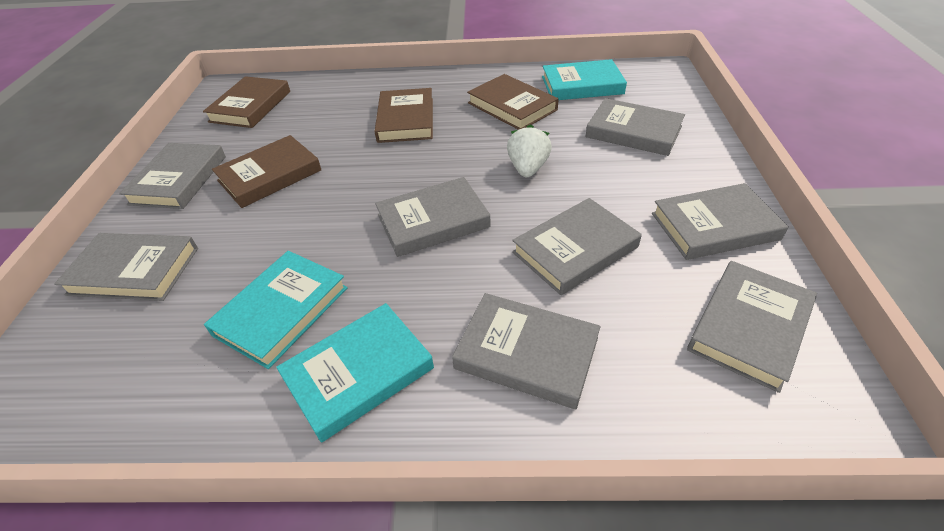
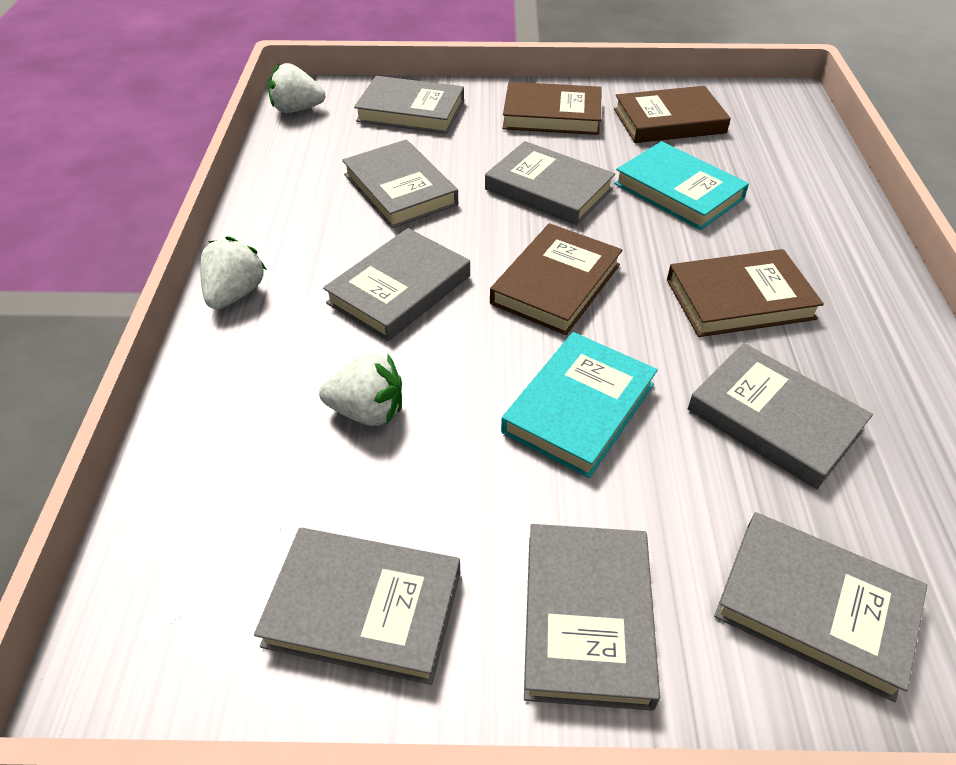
turquoise book: 3 -> 2
white strawberry: 1 -> 3

